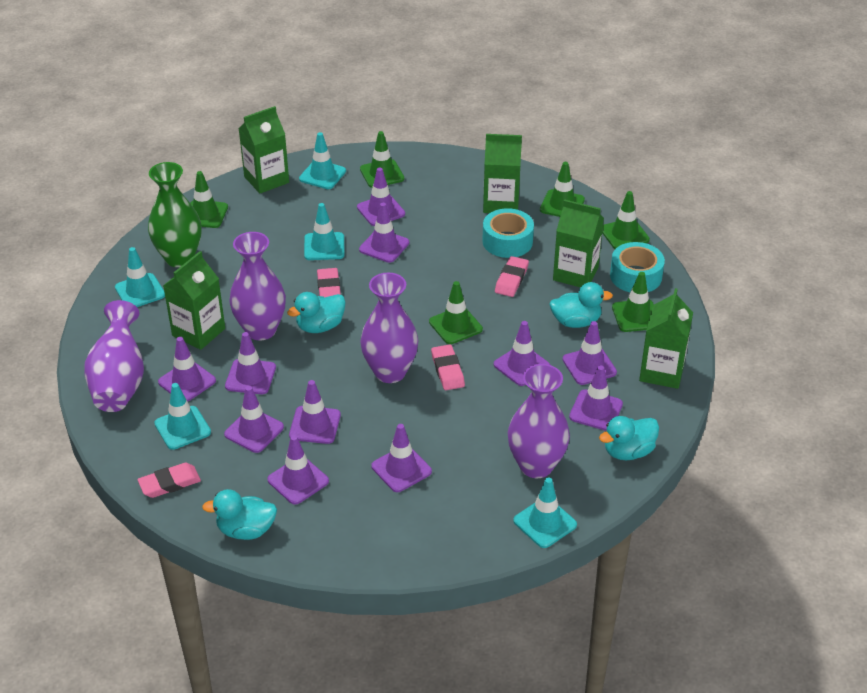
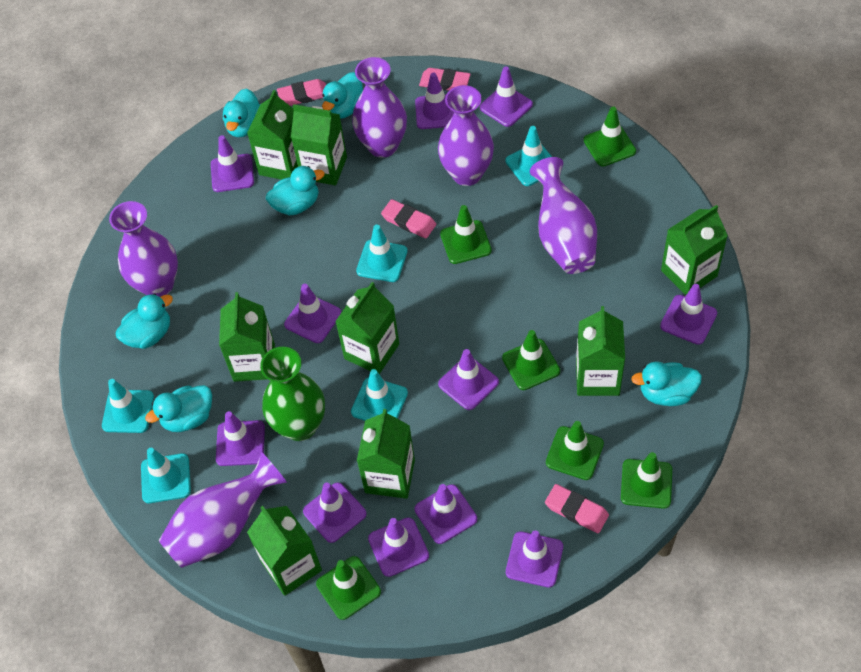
green carton: 5 -> 8
purple vase: 4 -> 5
turquoise duck: 4 -> 6
turquoise tape: 2 -> 0

